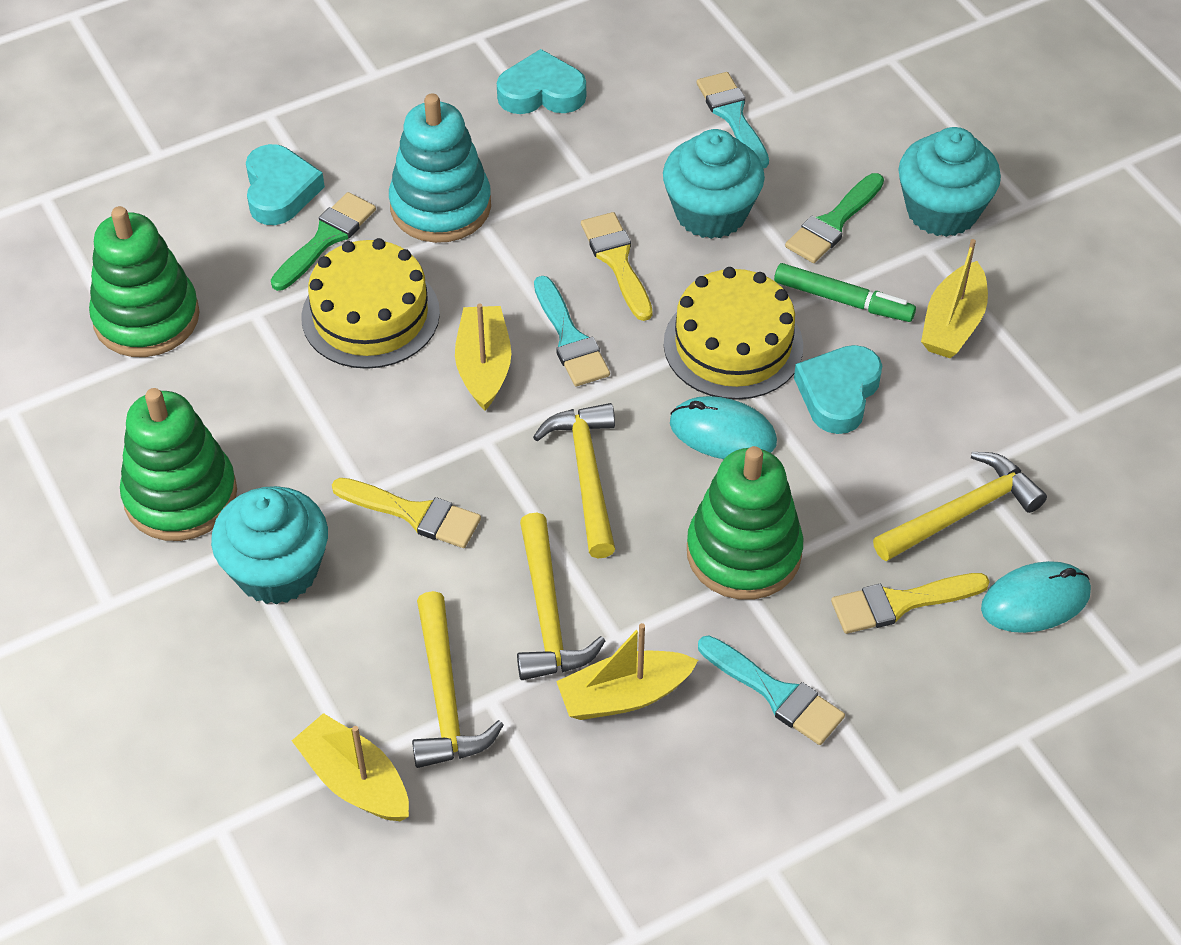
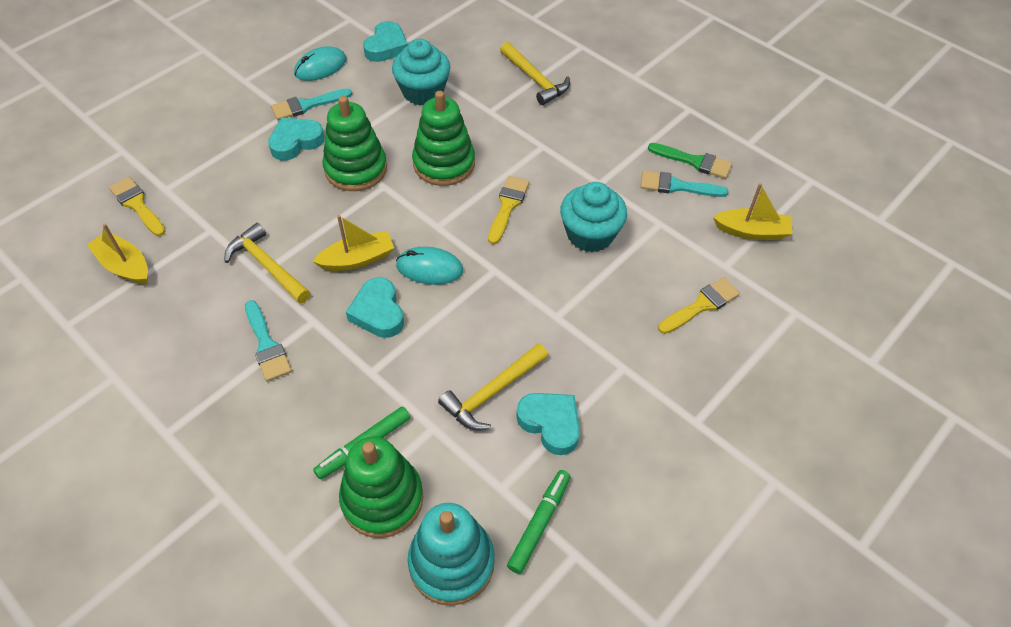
green brush: 2 -> 1
green marker: 1 -> 2
turquoise cupcake: 3 -> 2
turquoise heart: 3 -> 4
yellow boat: 4 -> 3
yellow cake: 2 -> 0
yellow hammer: 4 -> 3

